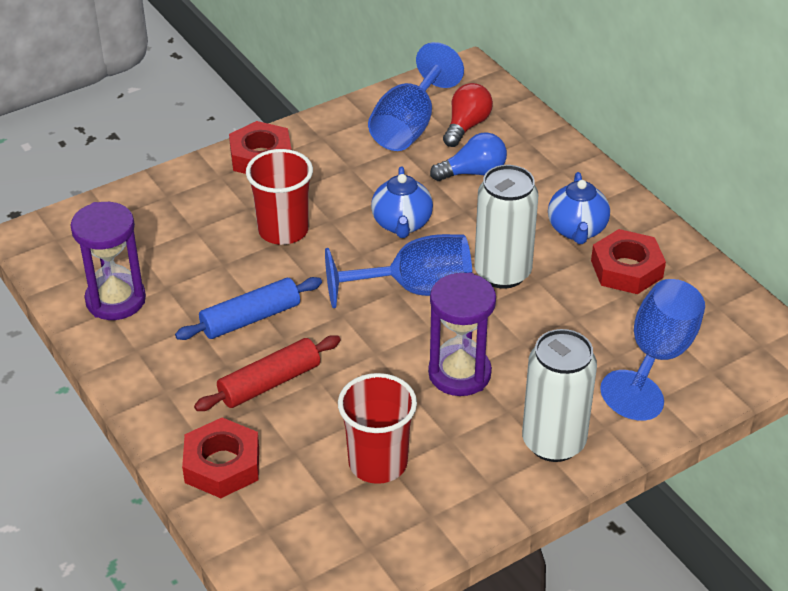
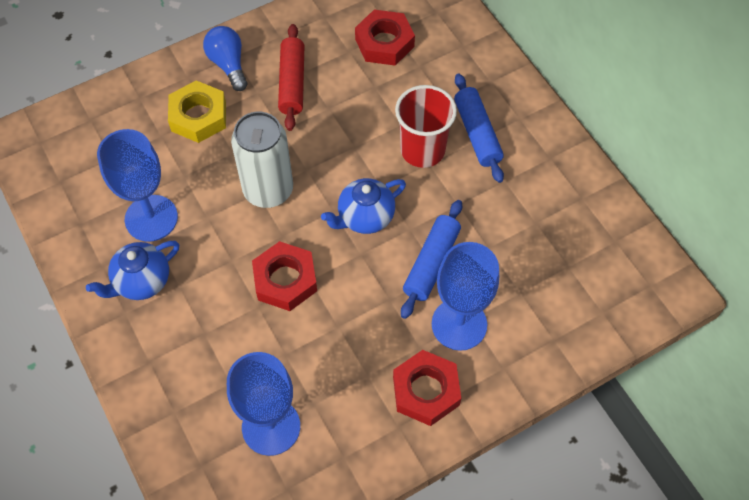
blue rolling pin: 1 -> 2
purple hourglass: 2 -> 0
red cup: 2 -> 1
red light bulb: 1 -> 0
white can: 2 -> 1
yellow nut: 0 -> 1

